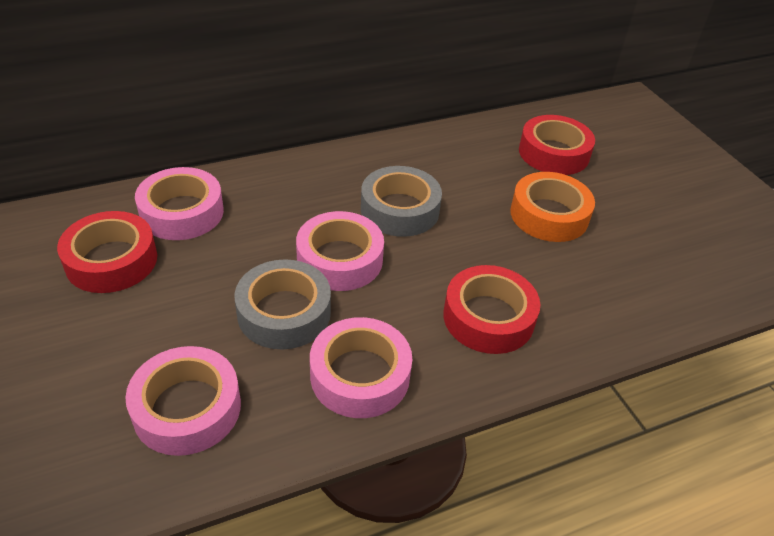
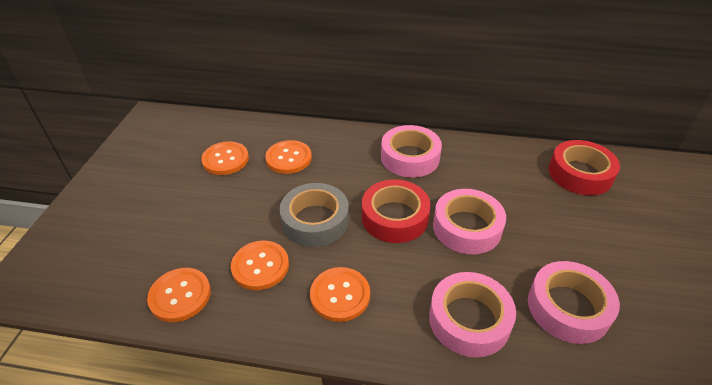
grey tape: 2 -> 1
orange button: 0 -> 5
orange tape: 1 -> 0
red tape: 3 -> 2

